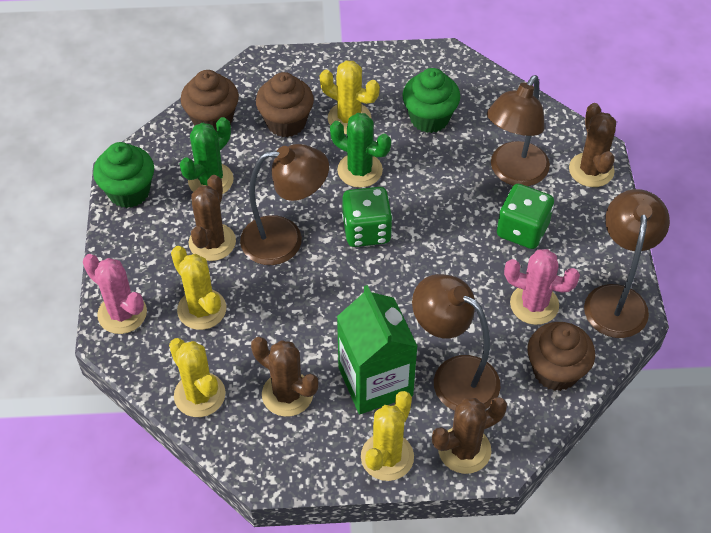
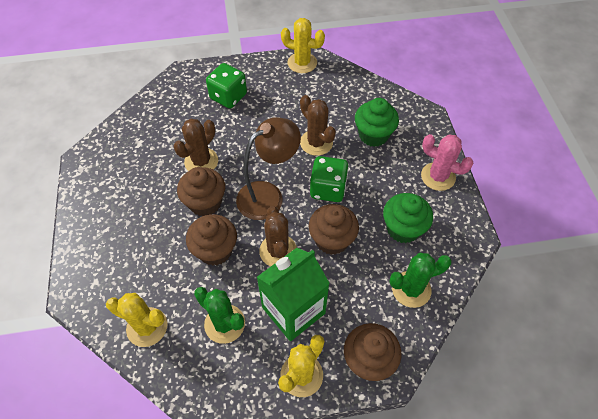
brown cactus: 4 -> 3
brown cupcake: 3 -> 4
brown lamp: 4 -> 1
pink cactus: 2 -> 1
yellow cactus: 4 -> 3

